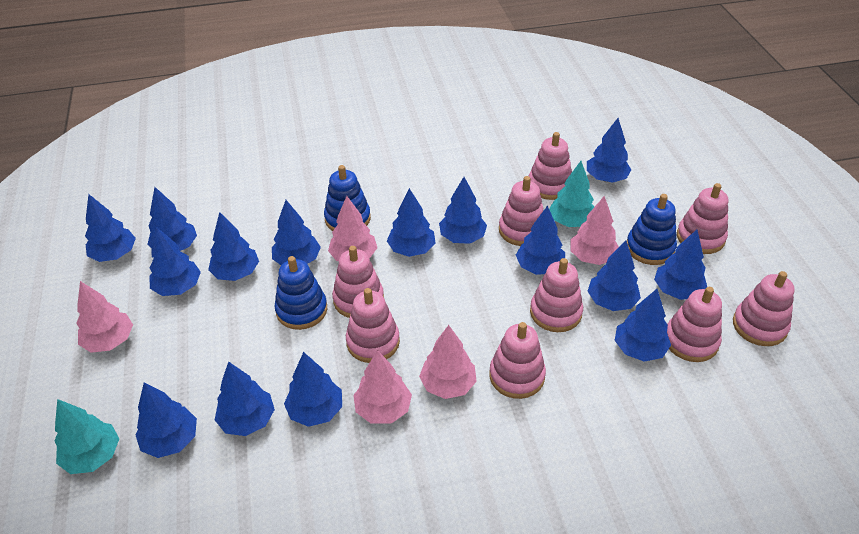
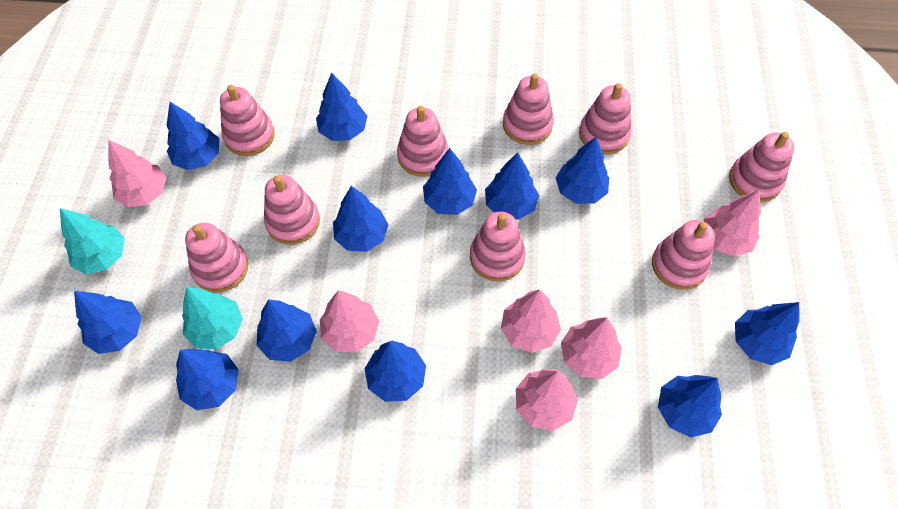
blue stacking toy: 3 -> 0
blue tree: 15 -> 12
pink tree: 5 -> 6

